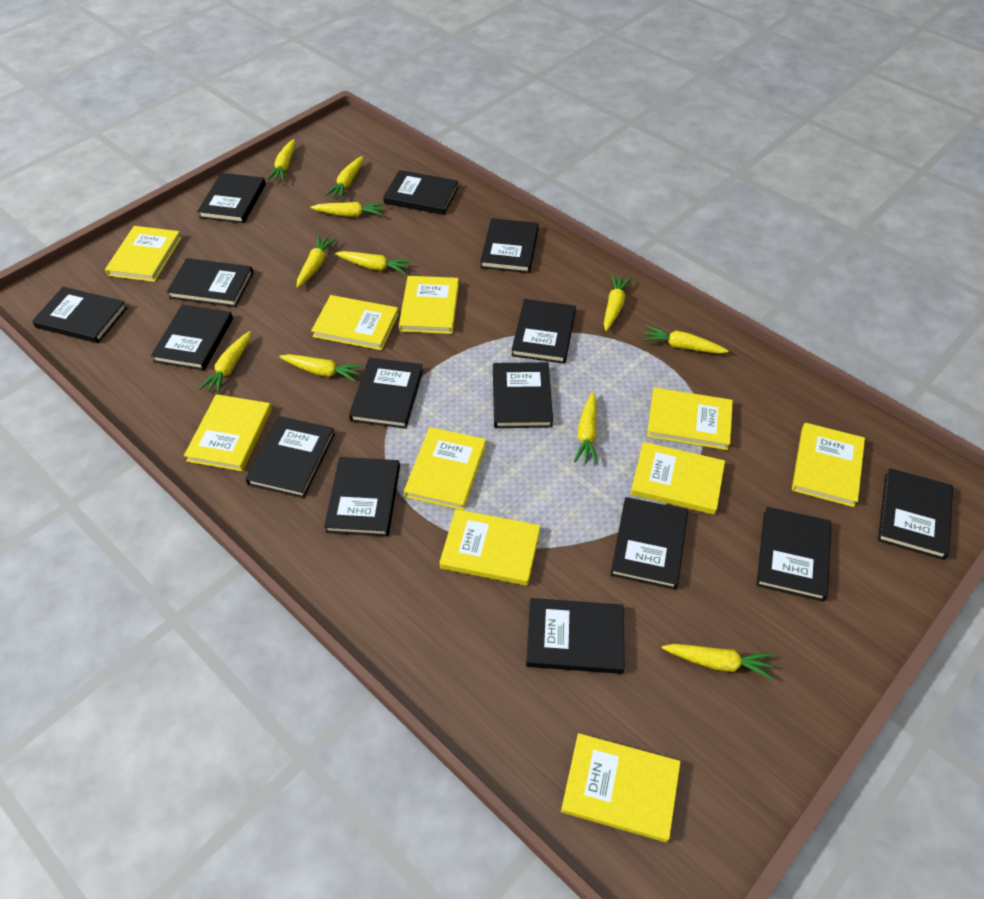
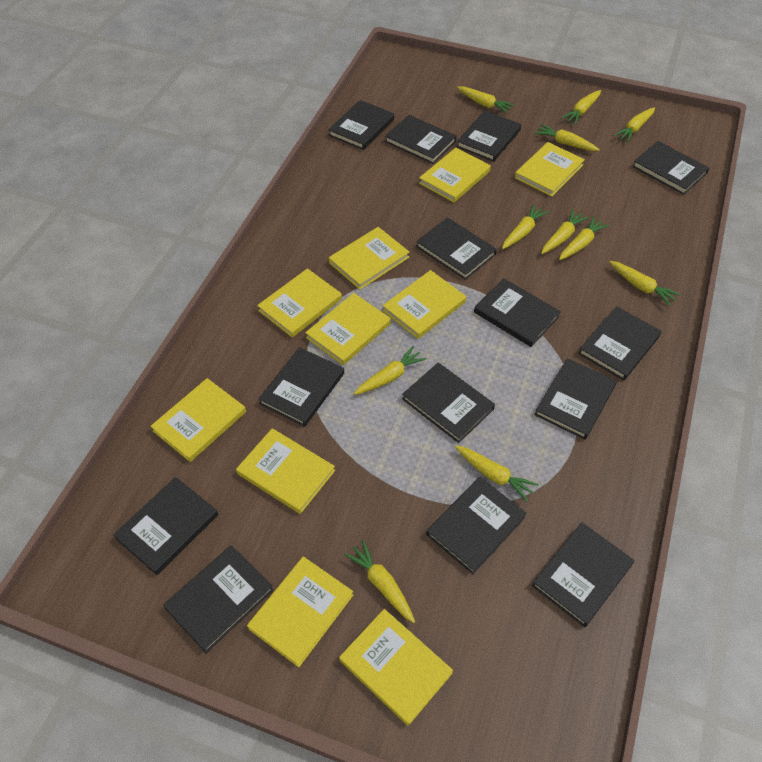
black book: 15 -> 14

